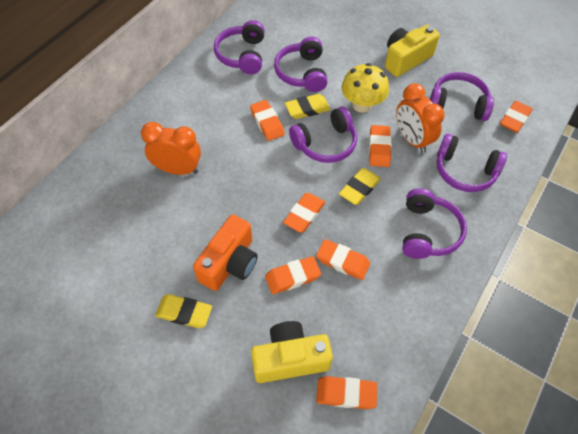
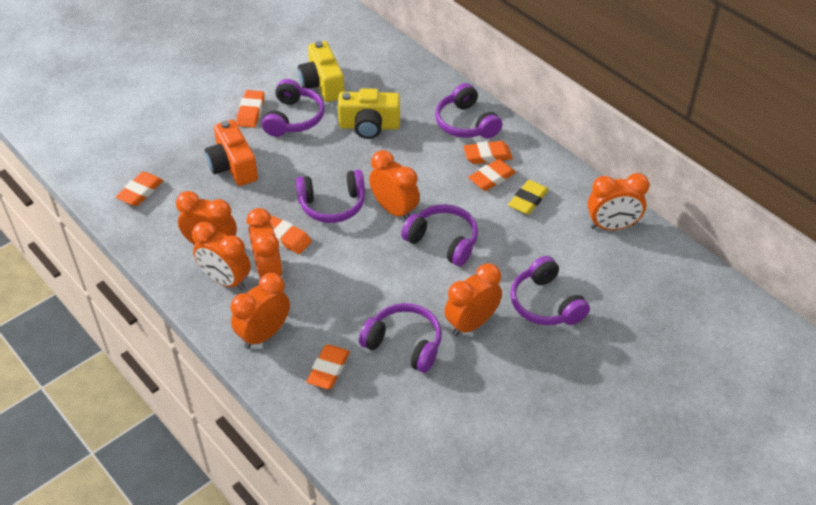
orange clock: 2 -> 7
orange eraser: 7 -> 6
yellow eraser: 3 -> 1
yellow mushroom: 1 -> 0

